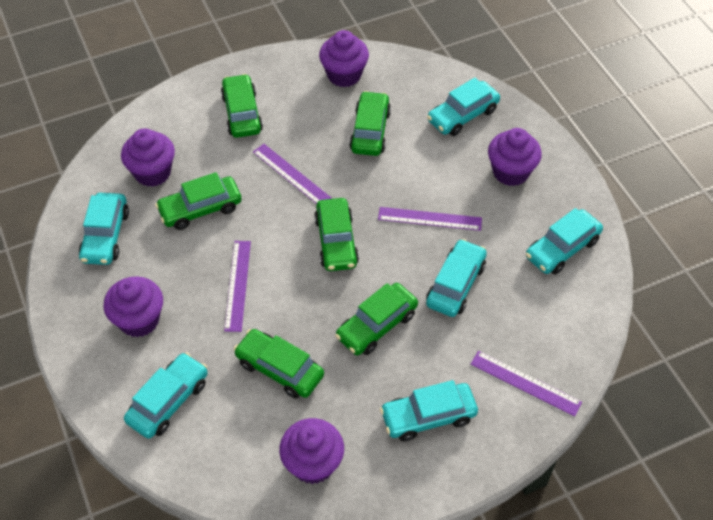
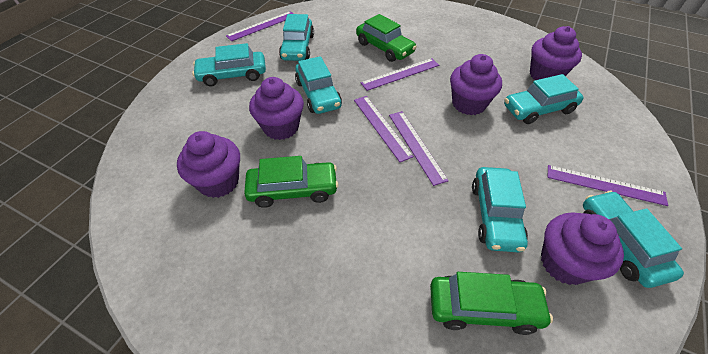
green car: 6 -> 3
purple ruler: 4 -> 5

